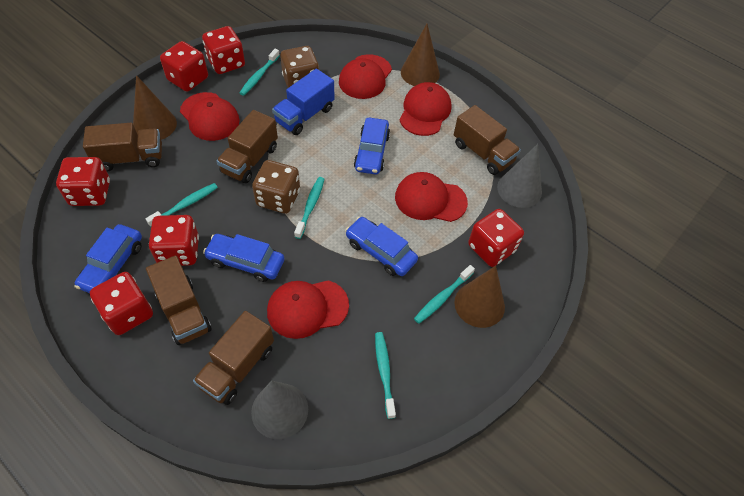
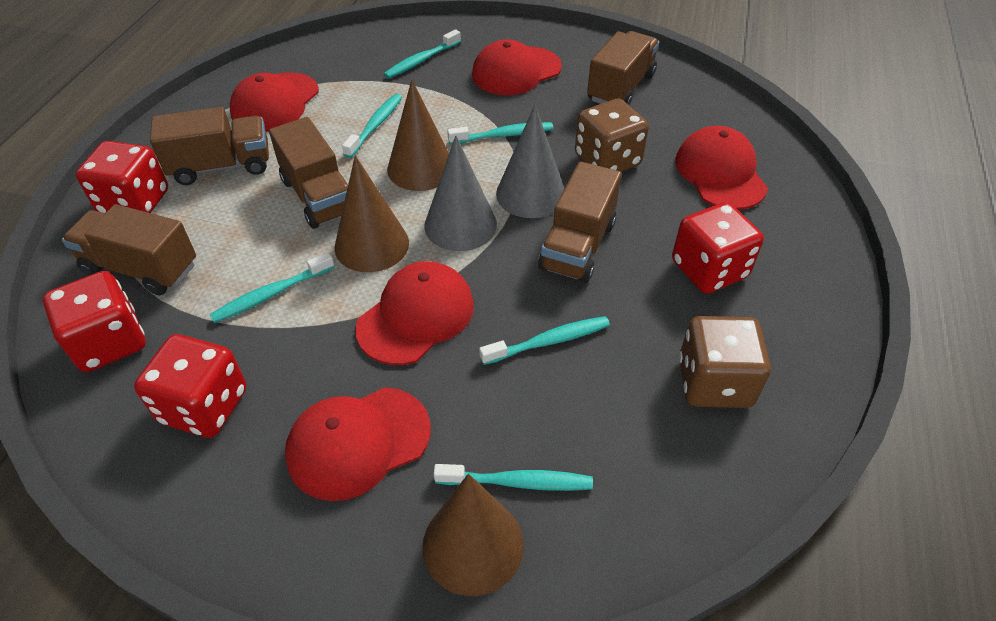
blue car: 4 -> 0
blue truck: 1 -> 0
red dice: 6 -> 4
turquoise toothbrush: 5 -> 6

